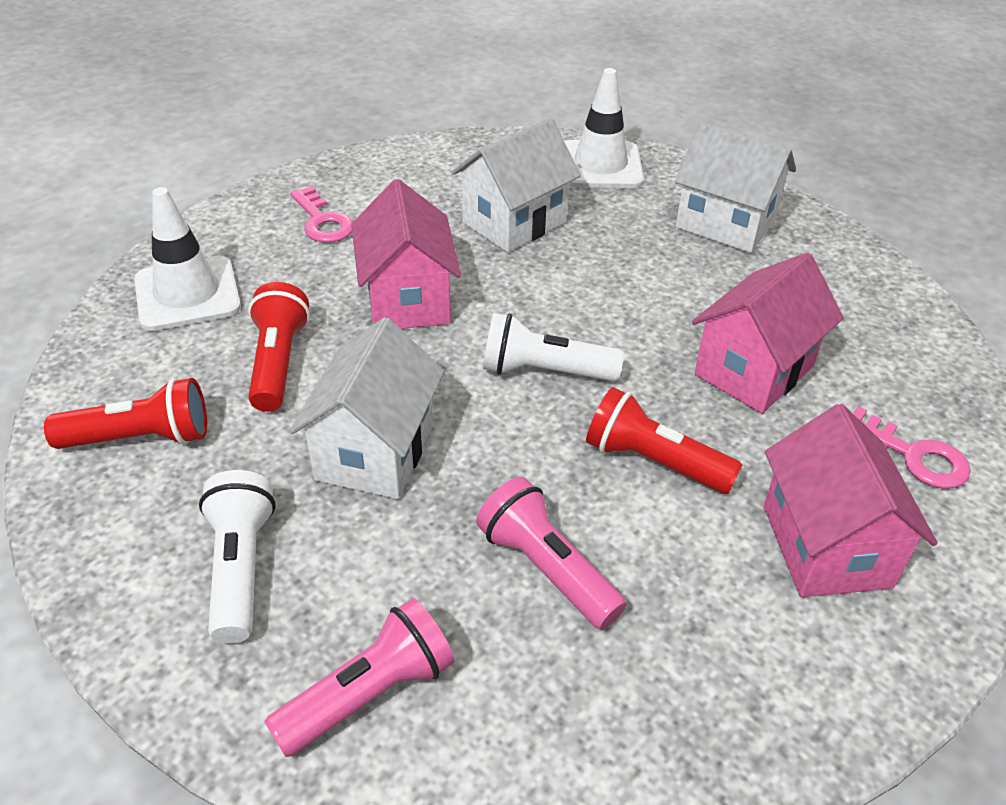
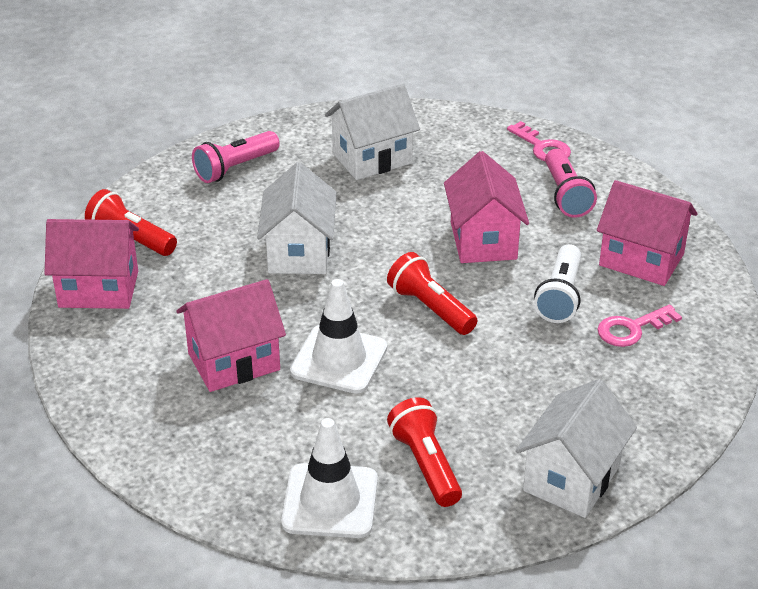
pink house: 3 -> 4
white flashlight: 2 -> 1

